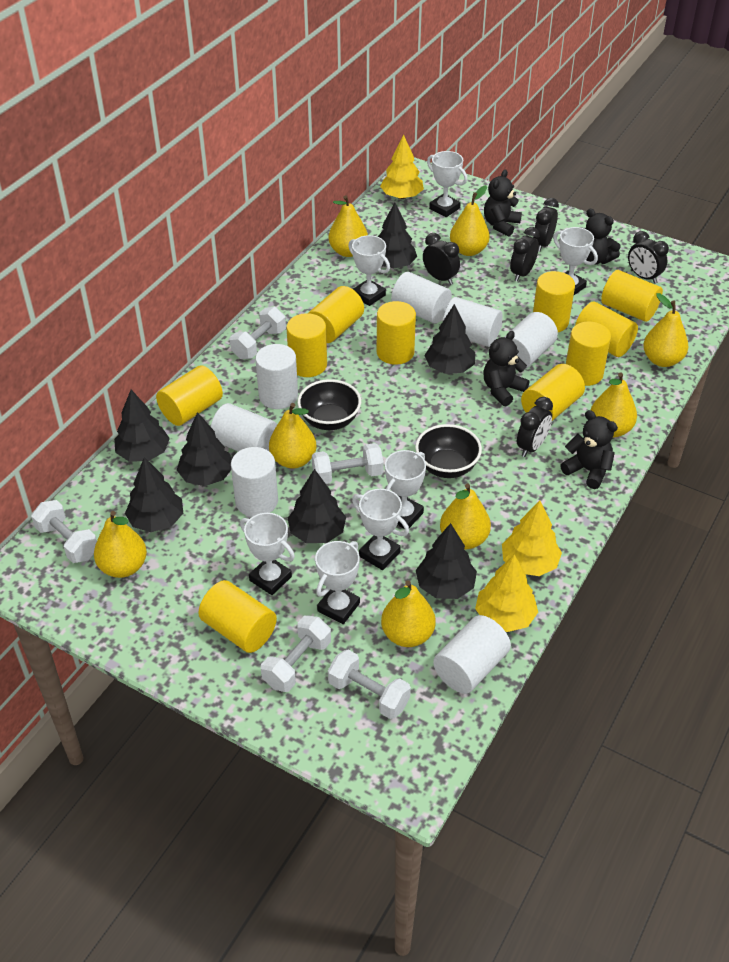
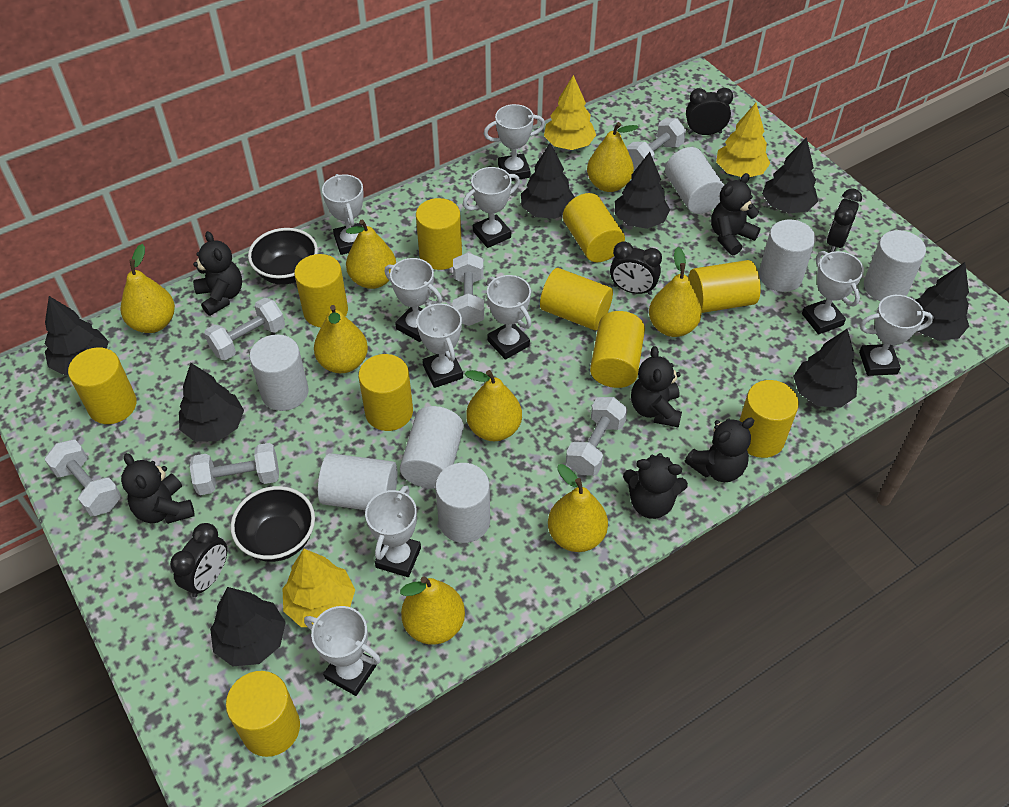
black clock: 5 -> 4
black teddy bear: 4 -> 6
black tree: 7 -> 8
white dumbbell: 5 -> 6
white trophy: 7 -> 10

